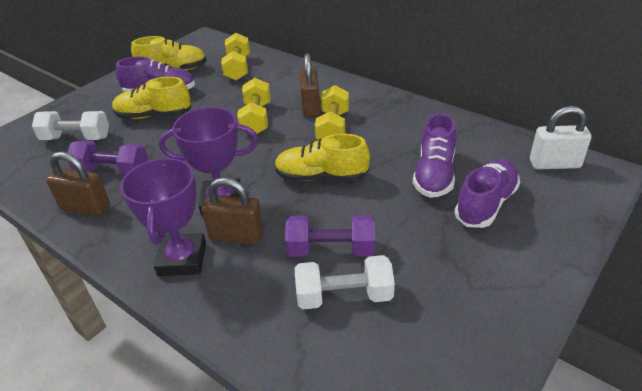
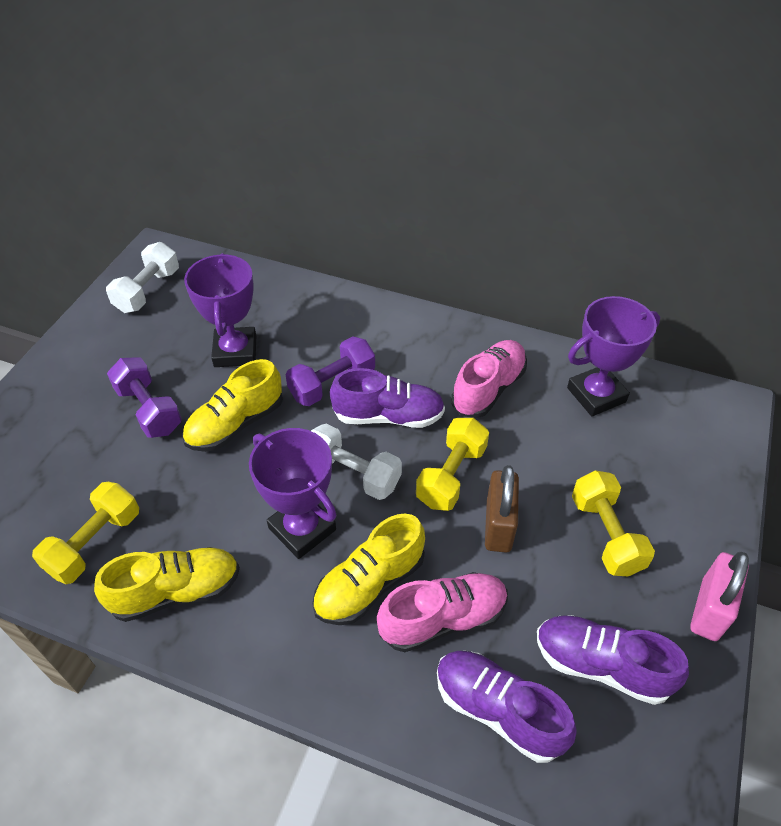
brown padlock: 3 -> 1
pink padlock: 0 -> 1
pink shoe: 0 -> 2
purple trophy: 2 -> 3
white padlock: 1 -> 0

